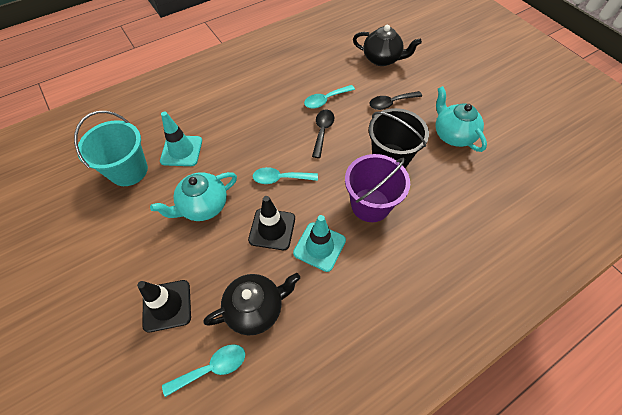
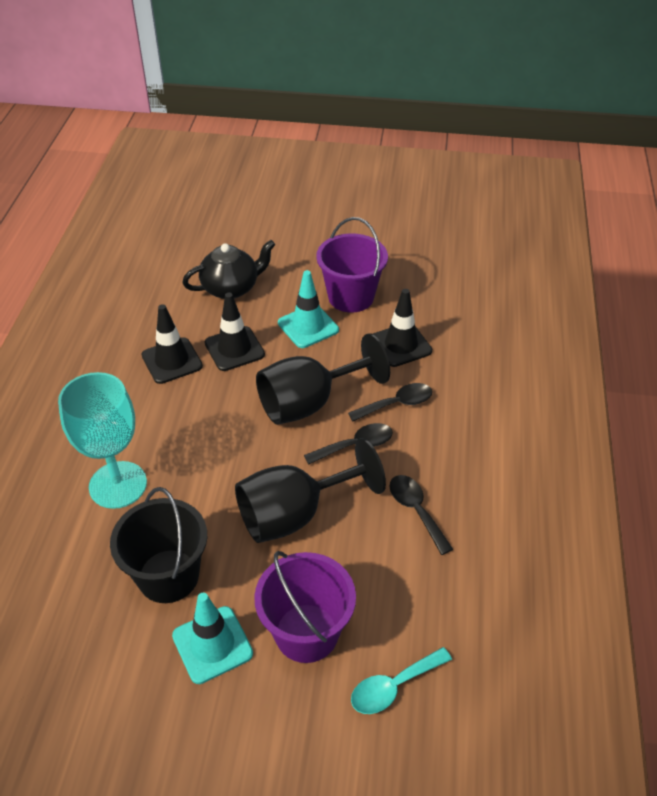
black goblet: 0 -> 2
black spoon: 2 -> 3
black teapot: 2 -> 1
black traffic cone: 2 -> 3
purple bucket: 1 -> 2
turquoise bucket: 1 -> 0
turquoise goblet: 0 -> 1
turquoise spoon: 3 -> 1
turquoise teapot: 2 -> 0

